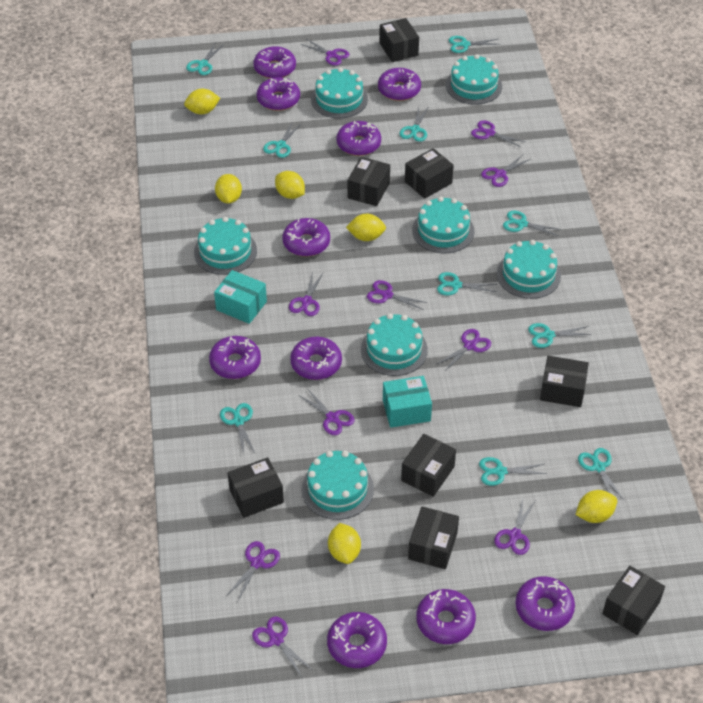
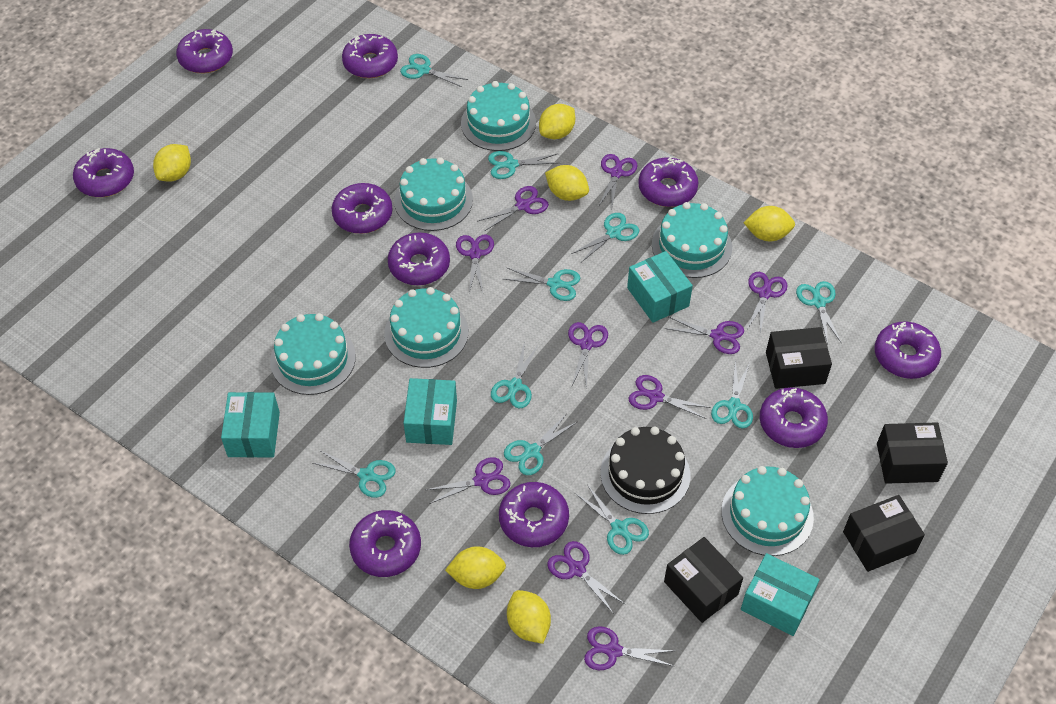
black box: 8 -> 4
black cake: 0 -> 1
turquoise box: 2 -> 4
turquoise cake: 7 -> 6

